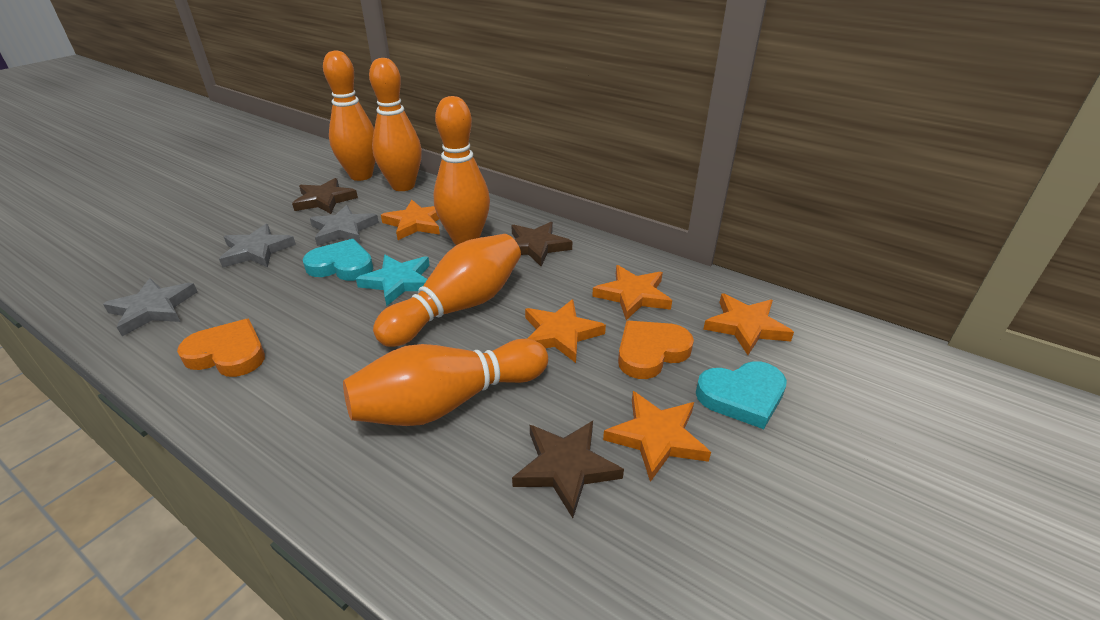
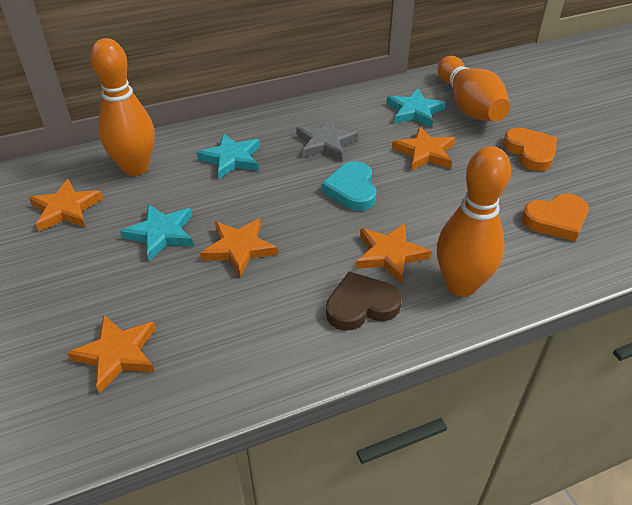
brown heart: 0 -> 1
brown star: 3 -> 0
grey star: 3 -> 1
orange bowling pin: 5 -> 3
turquoise heart: 2 -> 1
turquoise star: 1 -> 3

